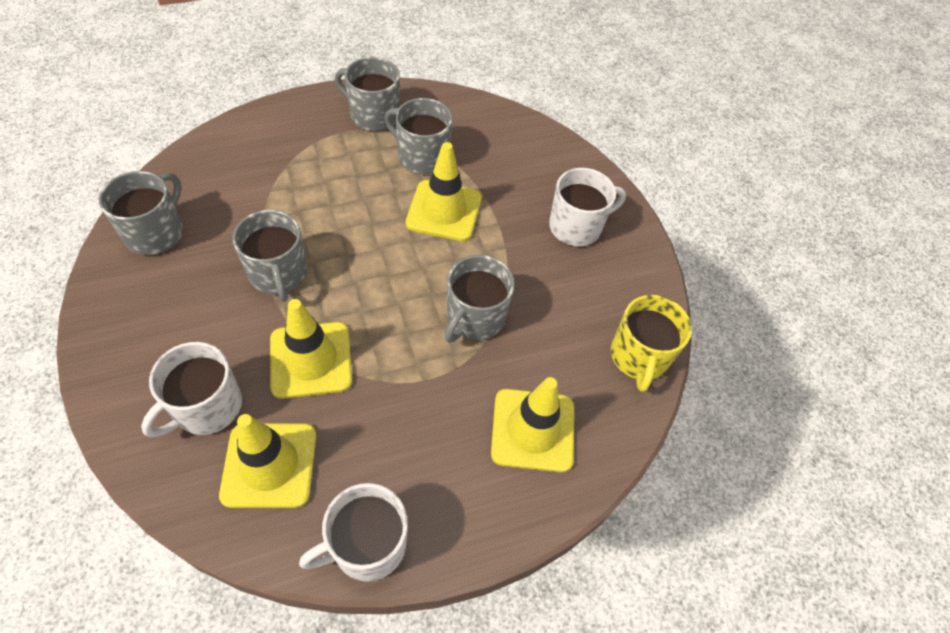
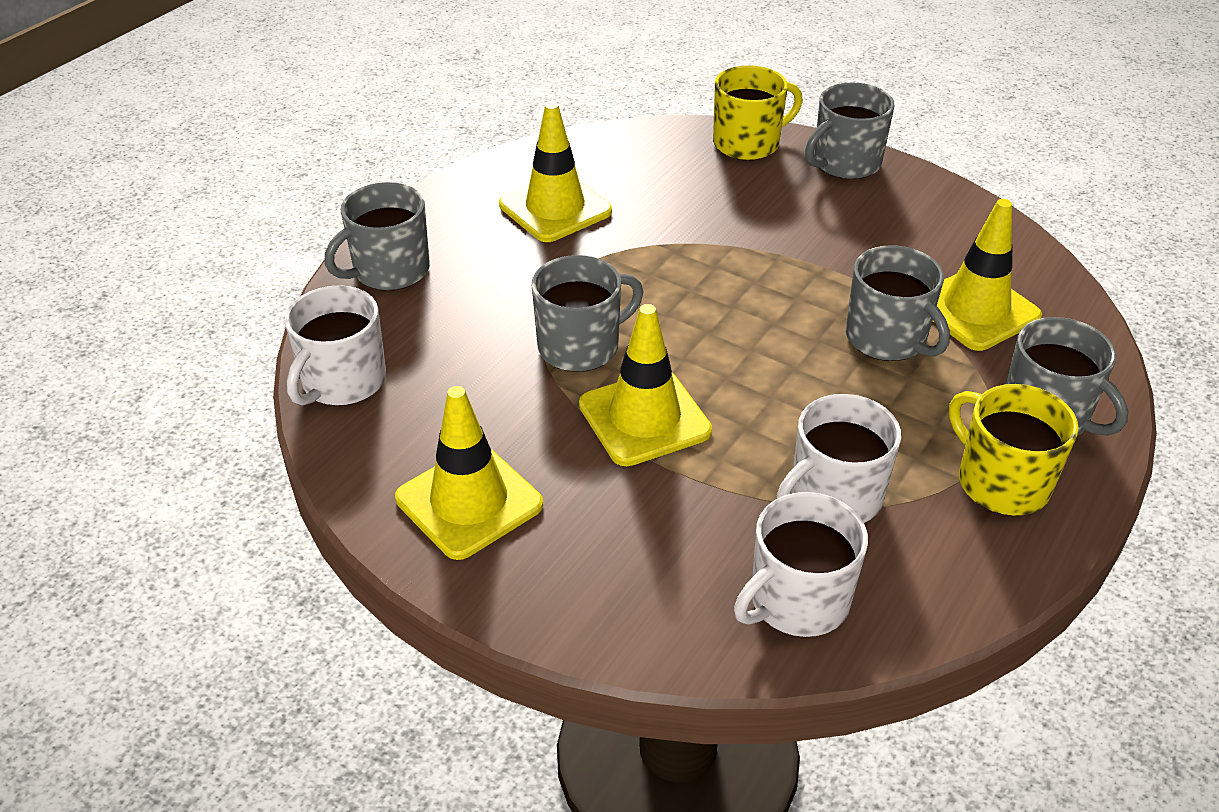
yellow mug: 1 -> 2

